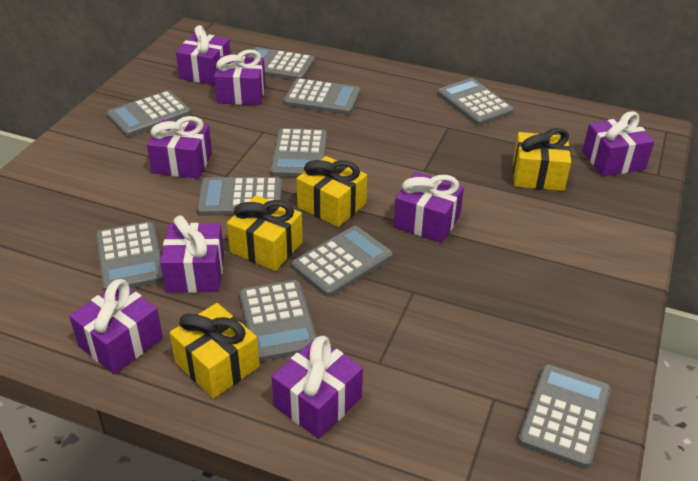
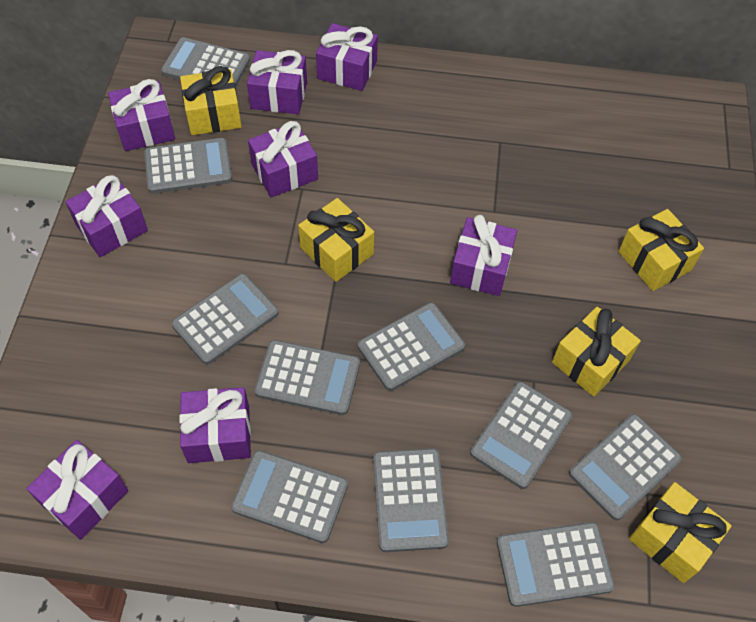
yellow gift: 4 -> 5

